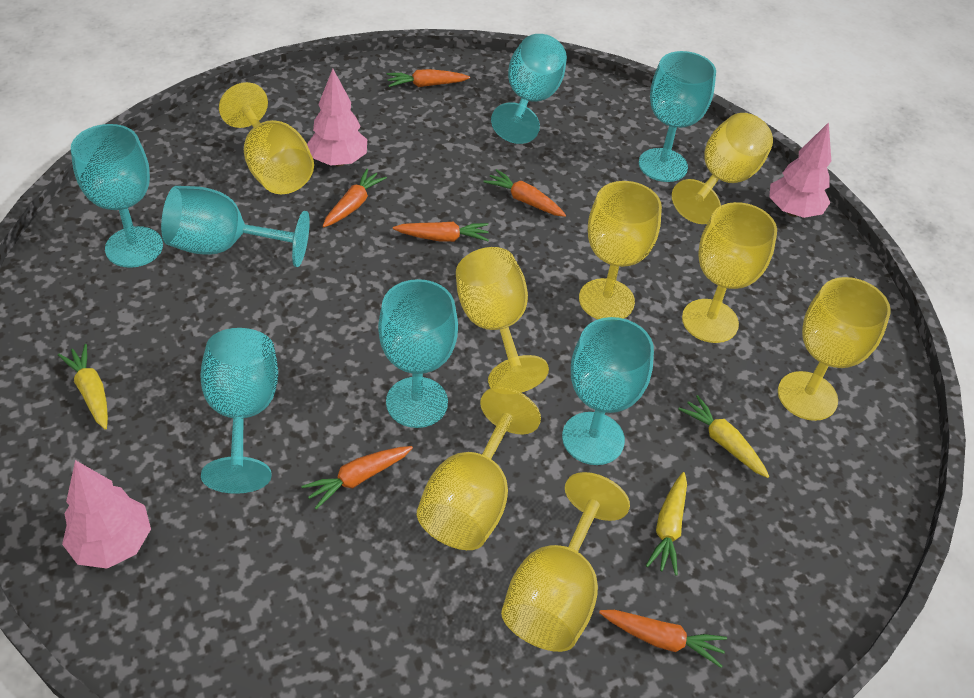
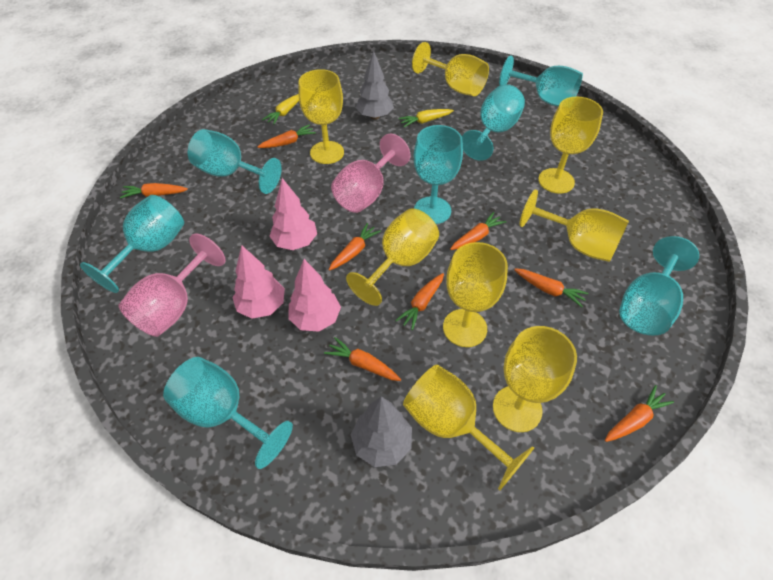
grey tree: 0 -> 2
orange carrot: 6 -> 8
pink goblet: 0 -> 2
yellow carrot: 3 -> 2

